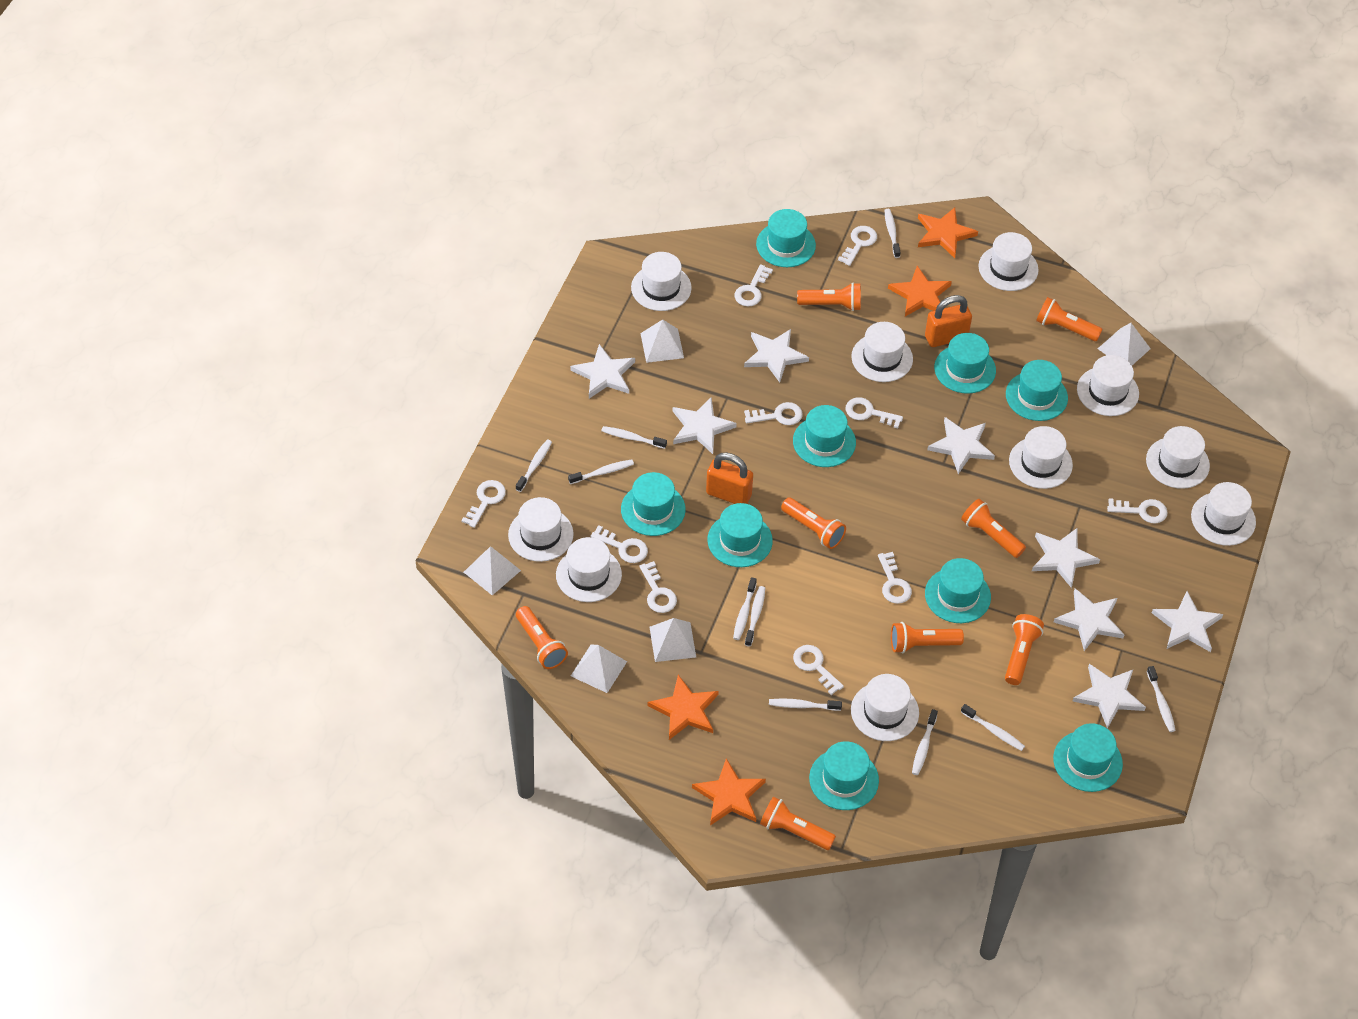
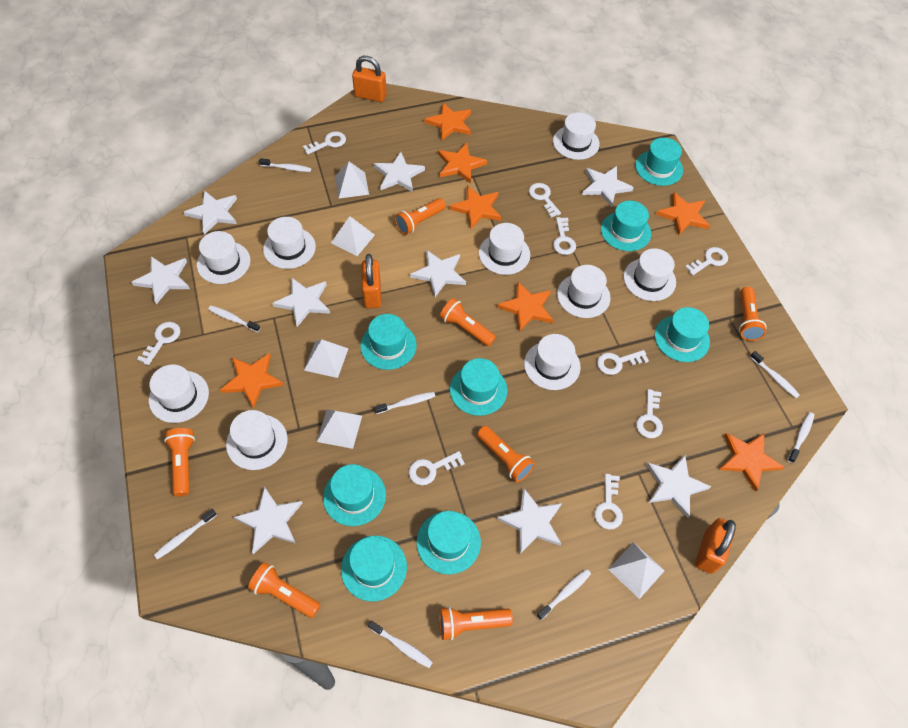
orange flashlight: 8 -> 7
orange padlock: 2 -> 3
orange star: 4 -> 7
turquoise hat: 9 -> 8
white hat: 10 -> 9
white key: 10 -> 9
white star: 8 -> 9
white toothbrush: 10 -> 8

